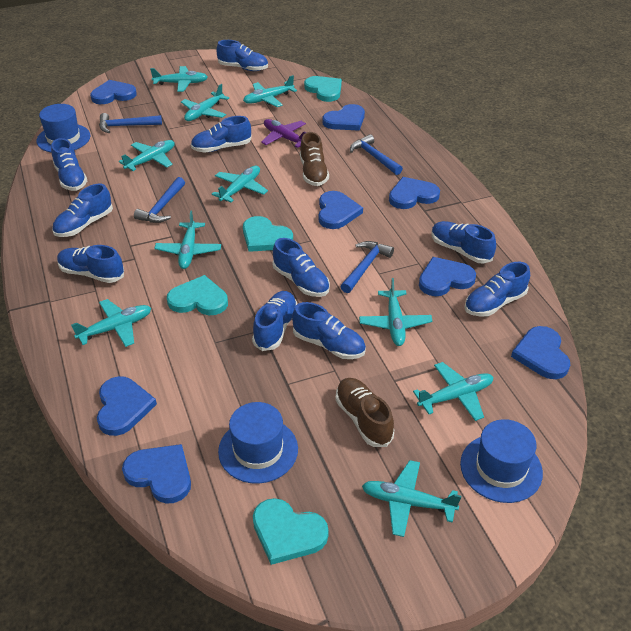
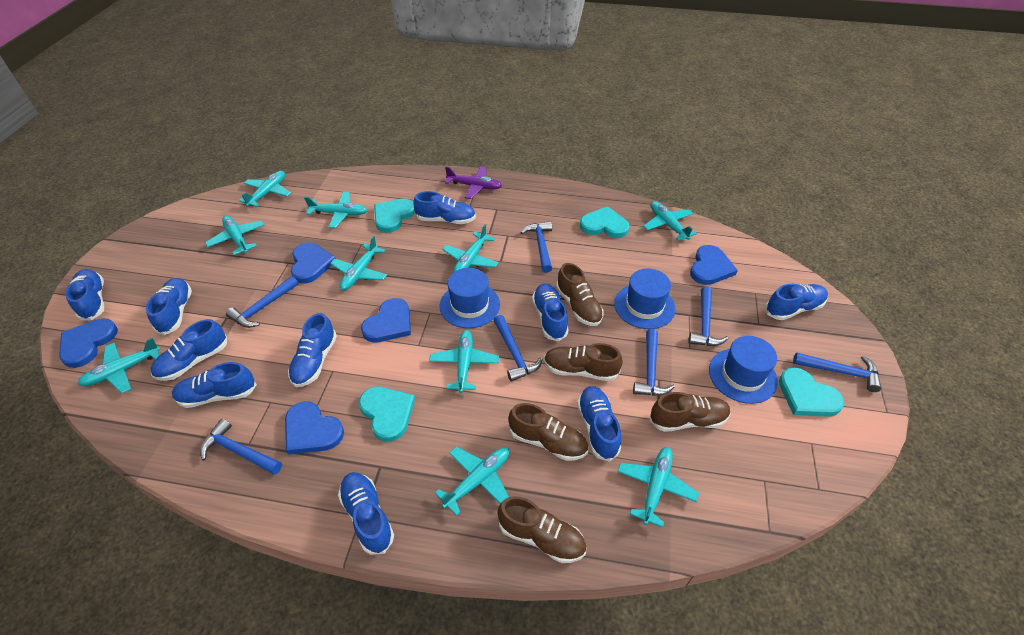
blue hammer: 4 -> 7
blue heart: 8 -> 5
brown shoe: 2 -> 5

